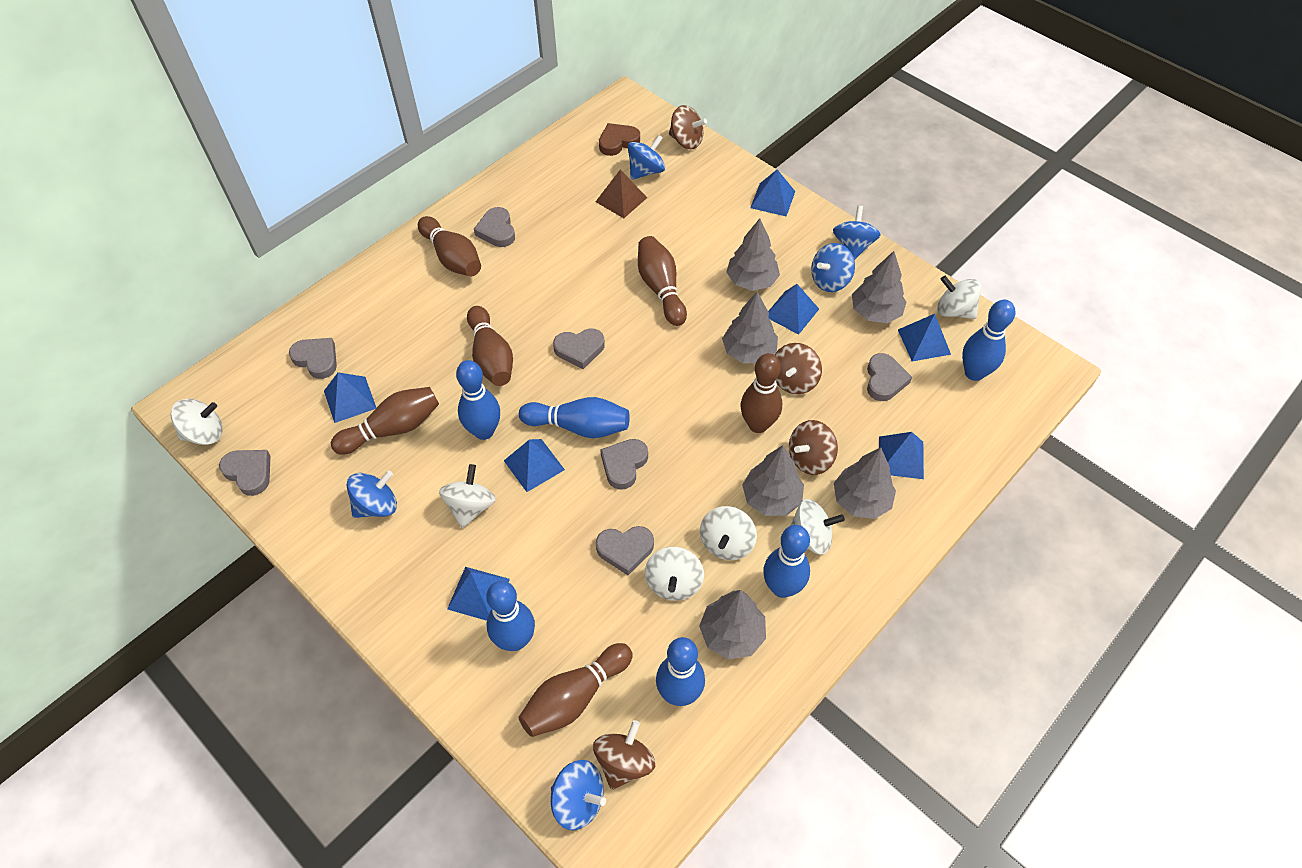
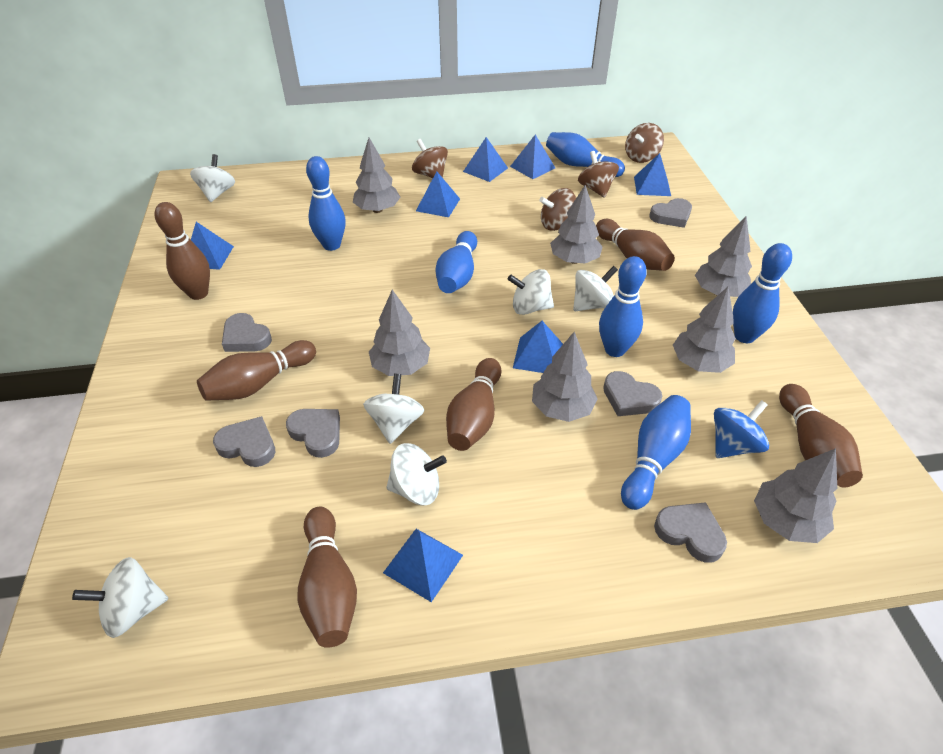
blue spinning top: 5 -> 1
brown heart: 1 -> 0
brown pyramid: 1 -> 0
grey heart: 7 -> 6
grey tree: 6 -> 7

